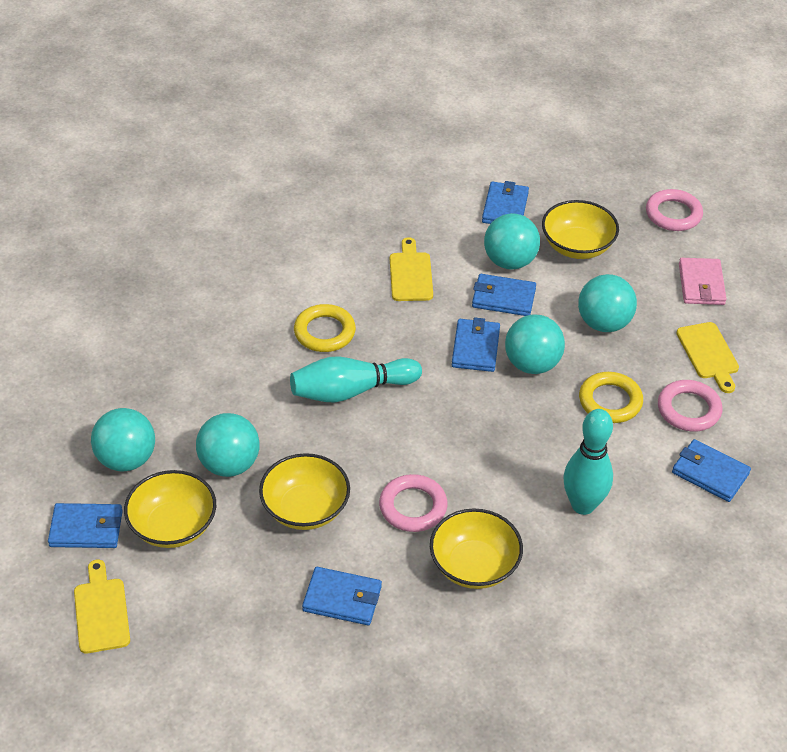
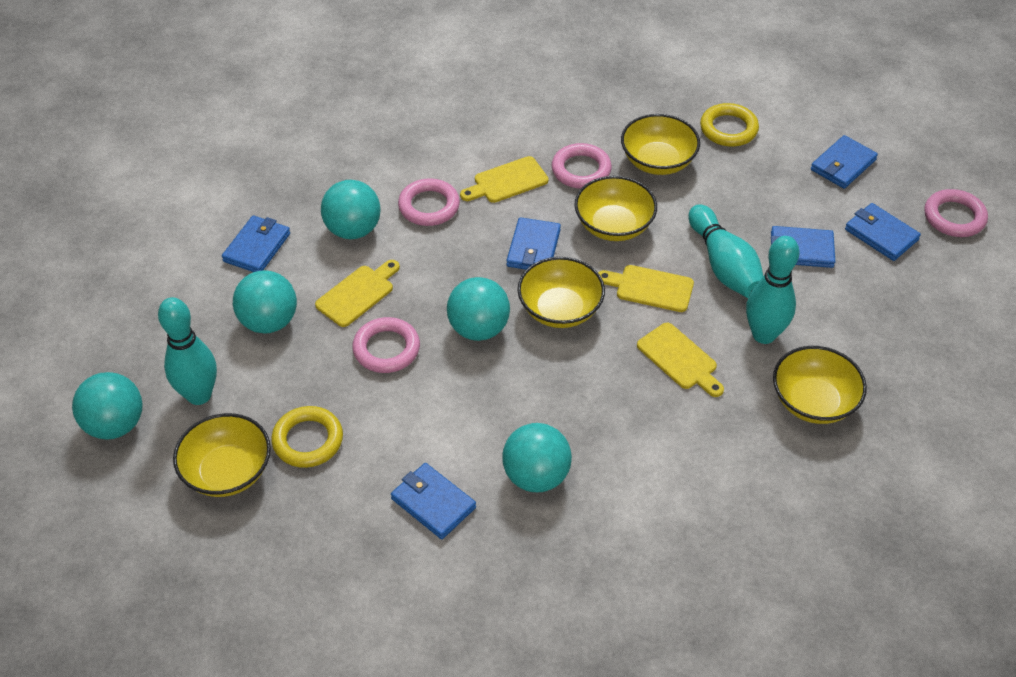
pink ring: 3 -> 4
pink wallet: 1 -> 0
turquoise bowling pin: 2 -> 3
yellow bowl: 4 -> 5
yellow cutting board: 3 -> 4

